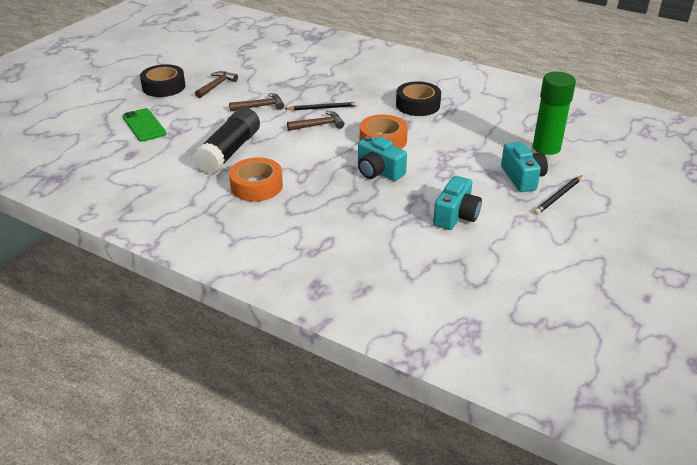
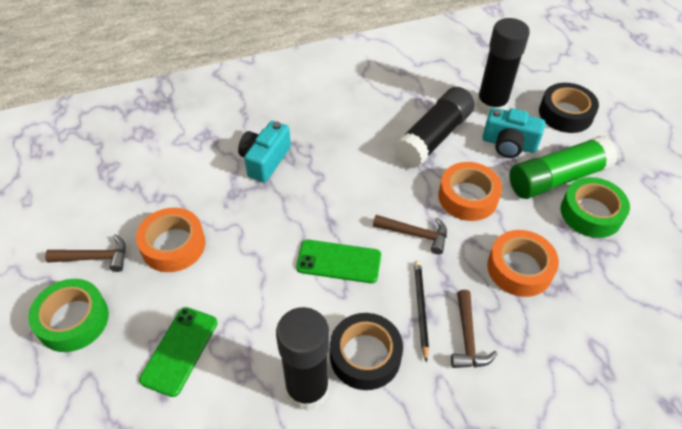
black glue stick: 1 -> 3
black pencil: 2 -> 1
green phone: 1 -> 2
green tape: 0 -> 2
orange tape: 2 -> 3
turquoise camera: 3 -> 2

